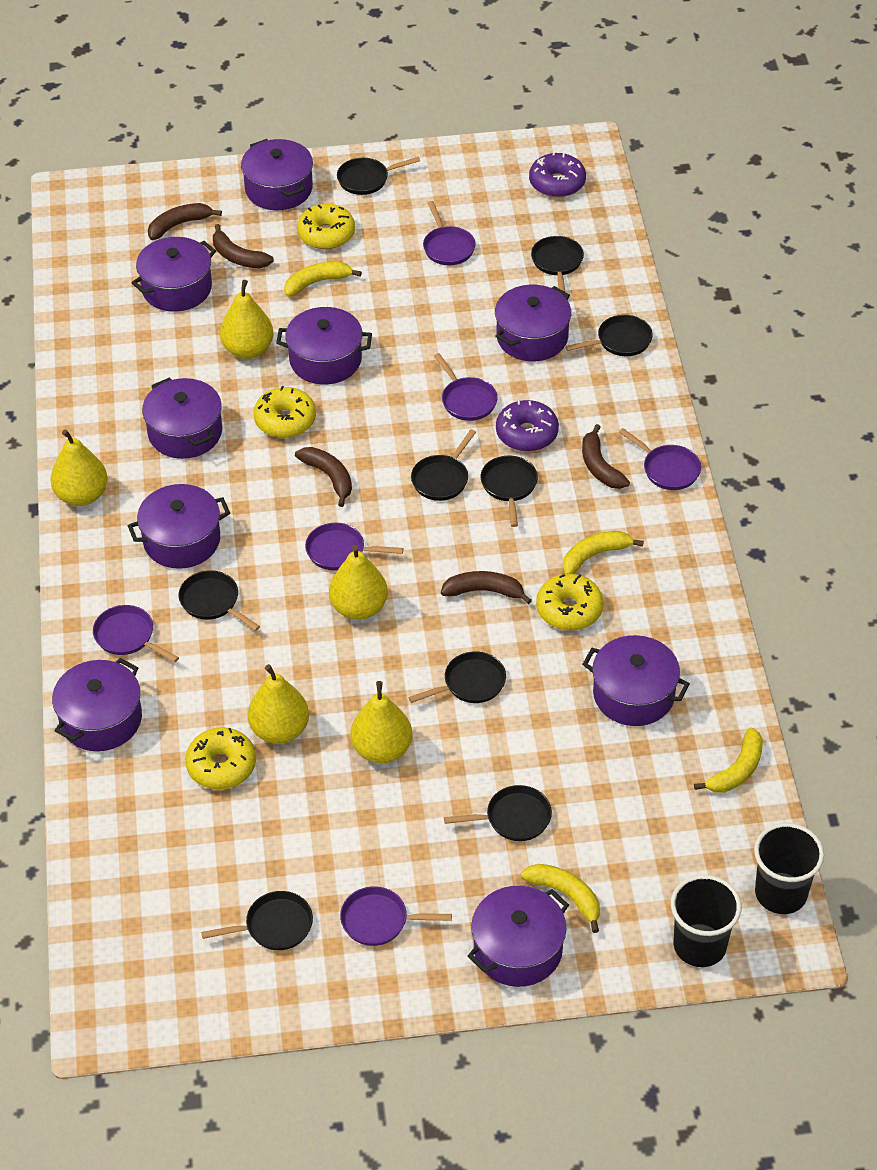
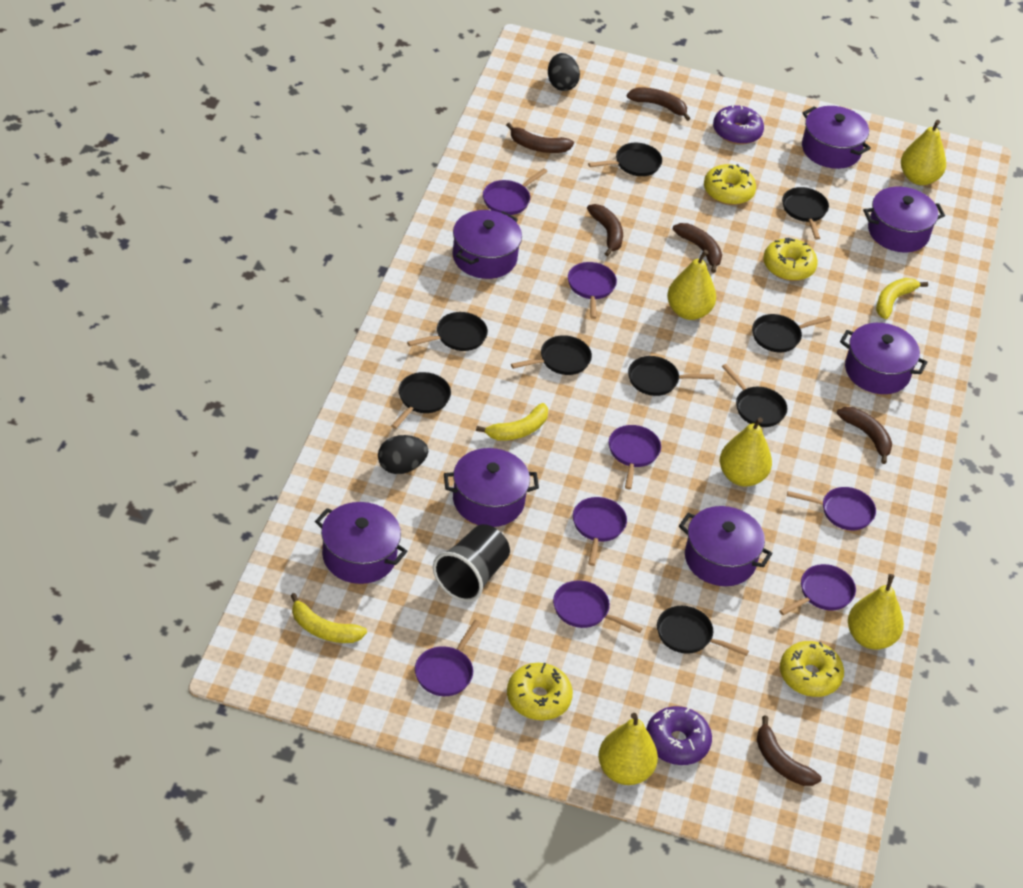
black cup: 2 -> 1
black egg: 0 -> 2
brown banana: 5 -> 6
purple pan: 6 -> 8
purple pot: 9 -> 7
yellow banana: 4 -> 3

